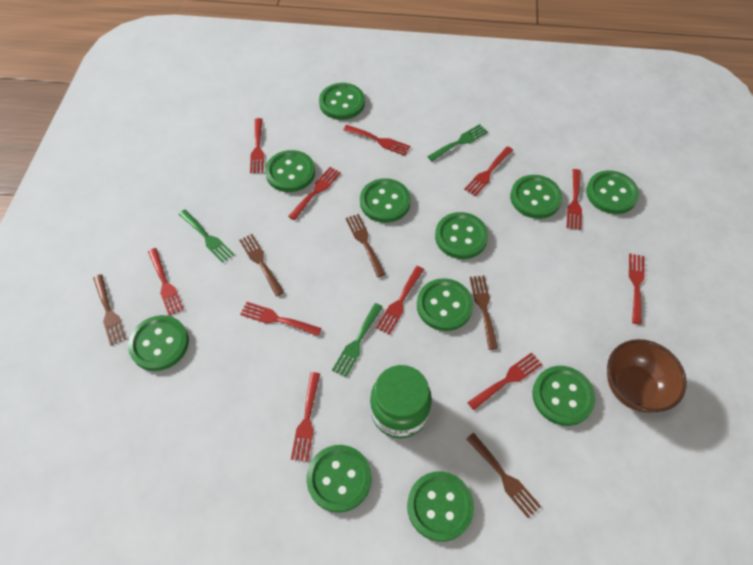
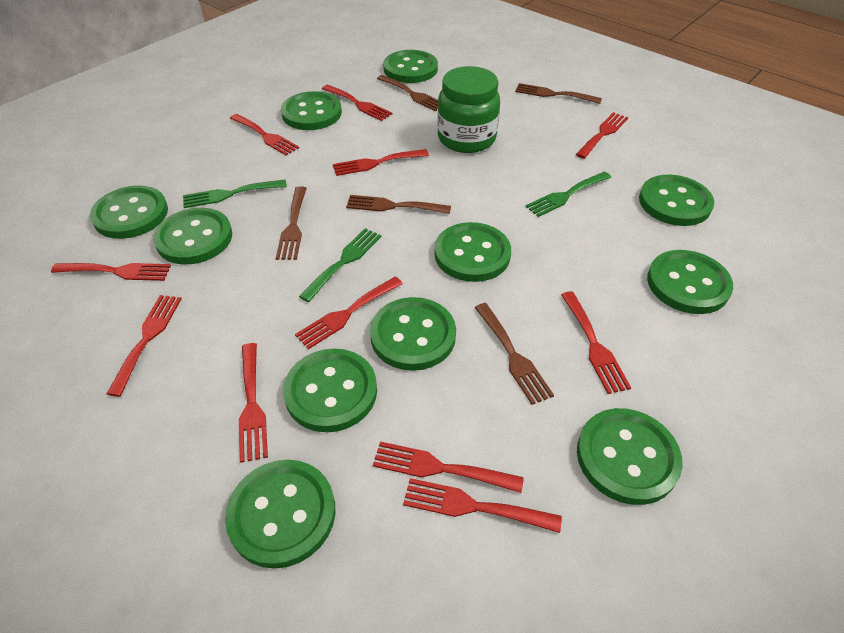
brown bowl: 1 -> 0

